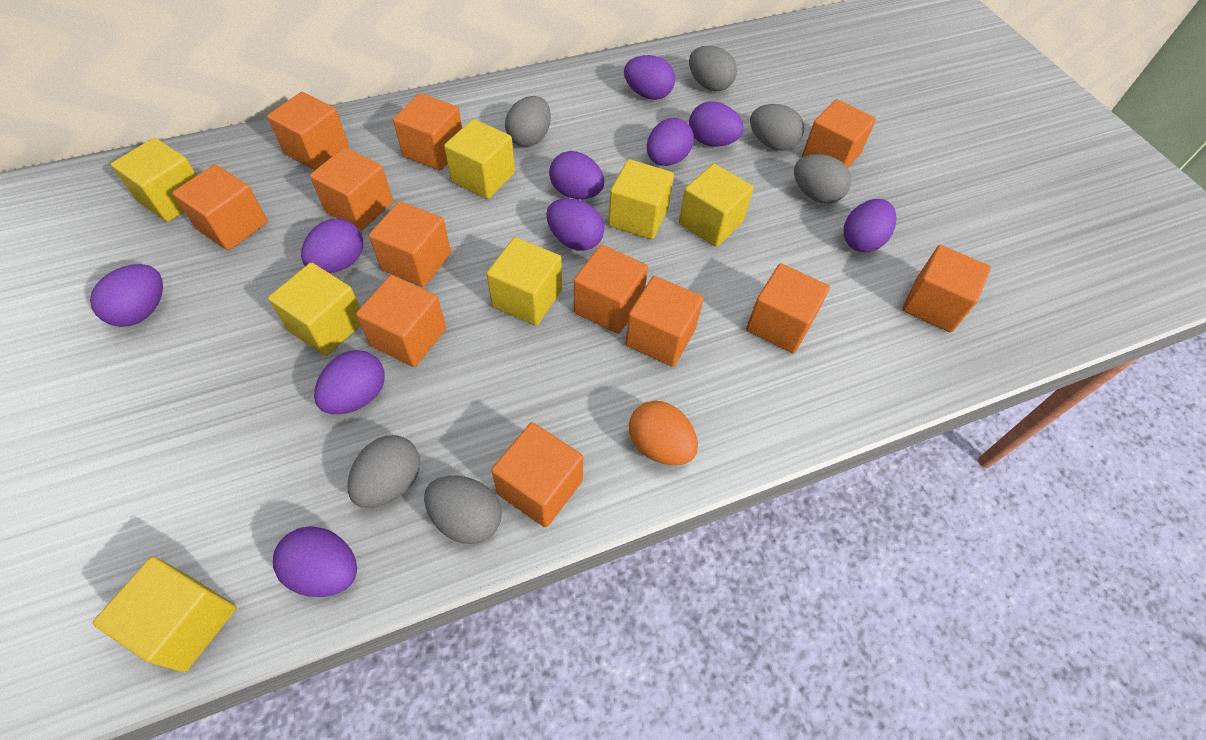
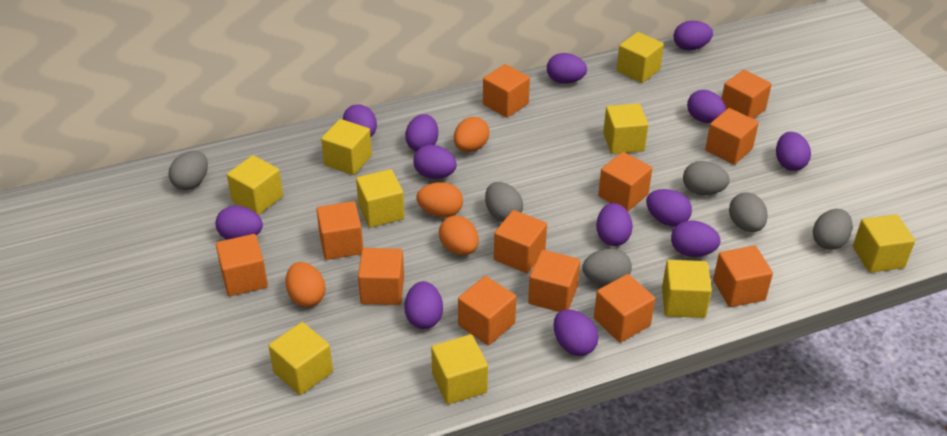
orange egg: 1 -> 4
purple egg: 10 -> 13
yellow cube: 7 -> 9

